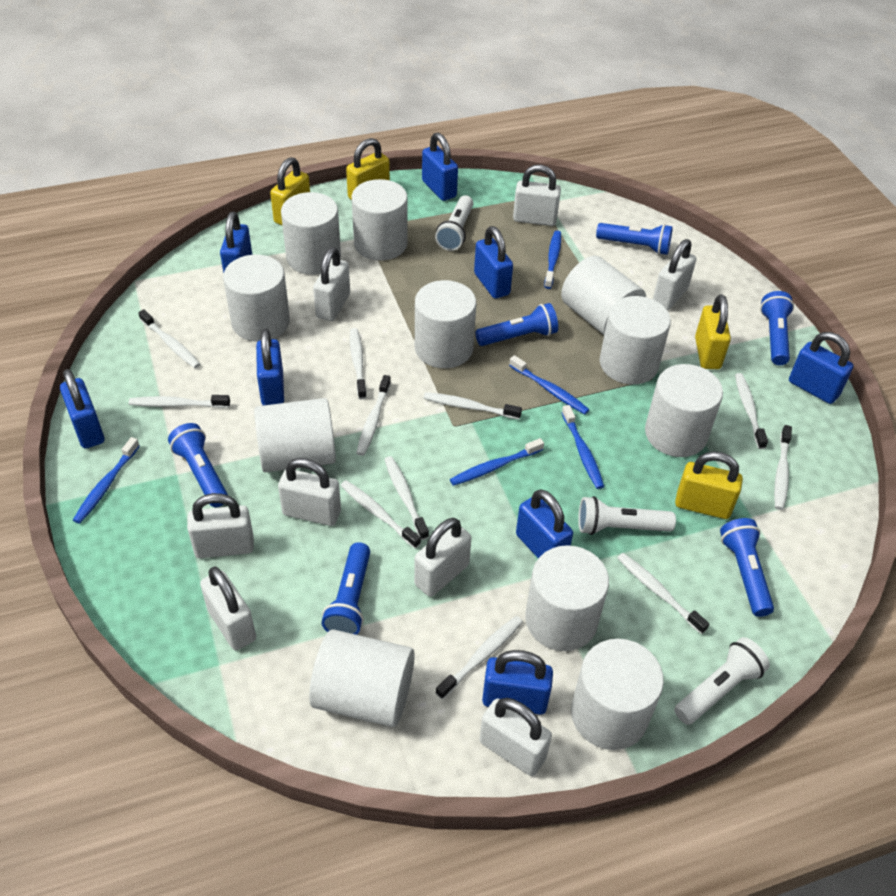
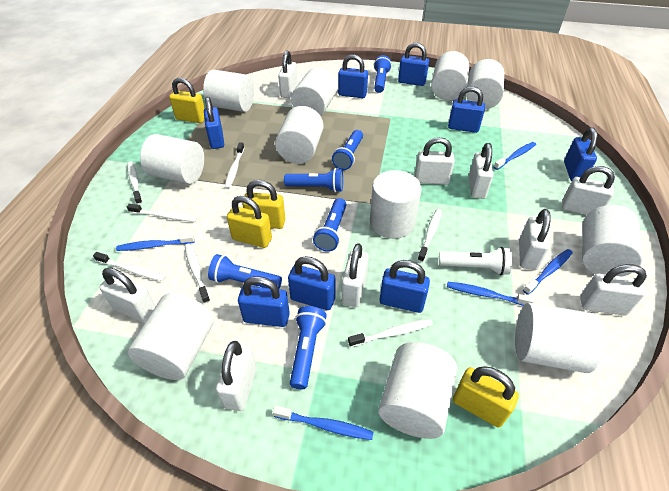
white flashlight: 3 -> 1
white padlock: 8 -> 9
white toothbrush: 11 -> 7

